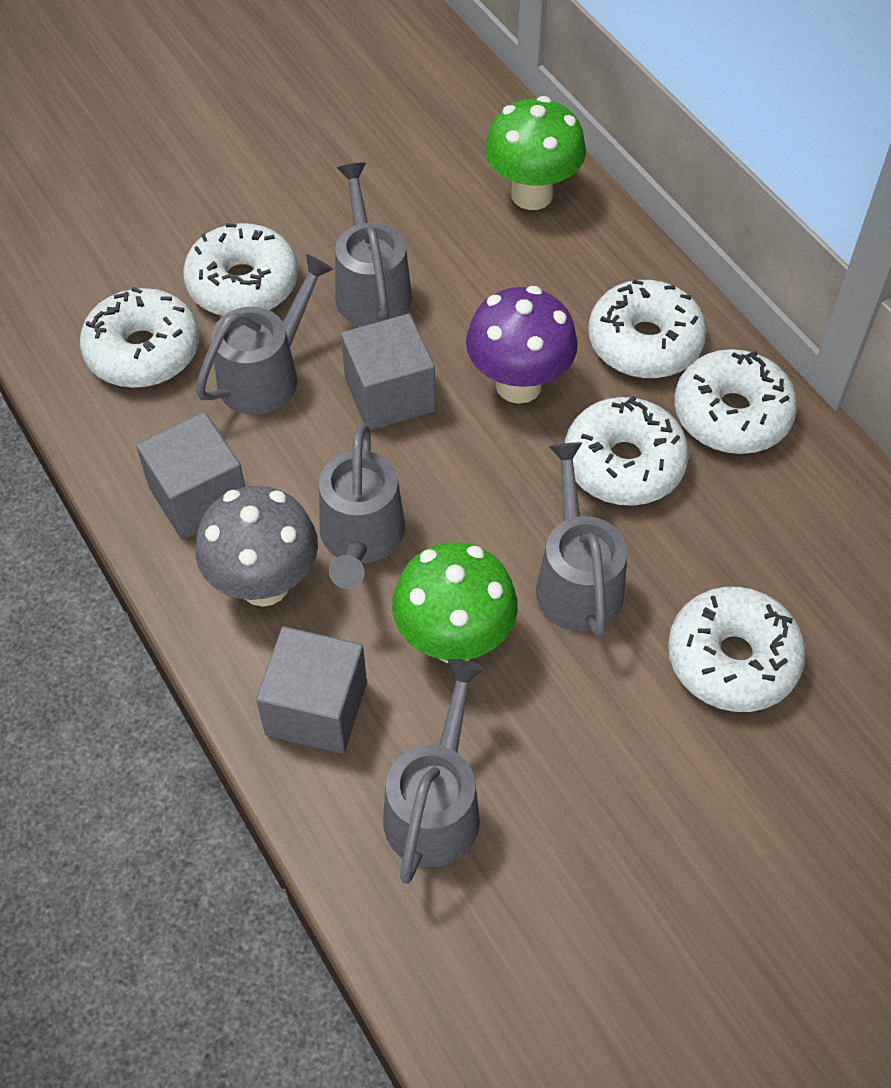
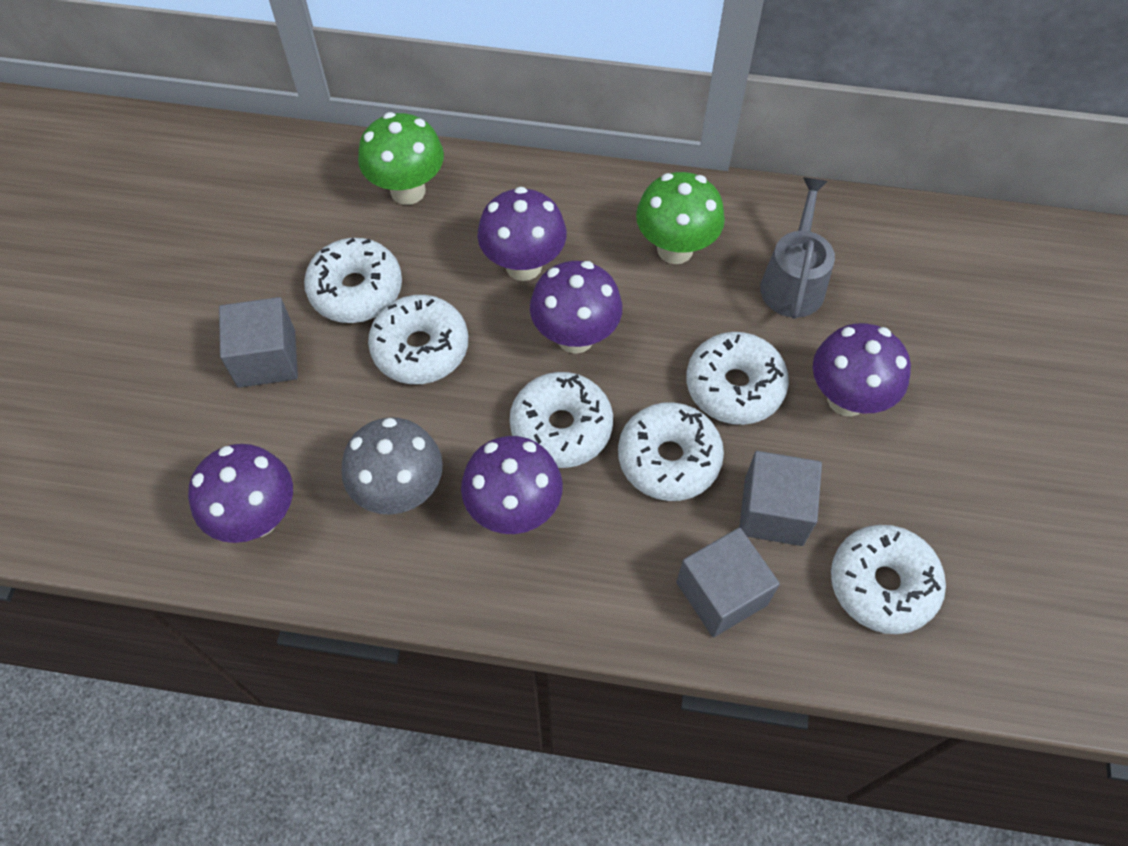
grey watering can: 5 -> 1
purple mushroom: 1 -> 5

